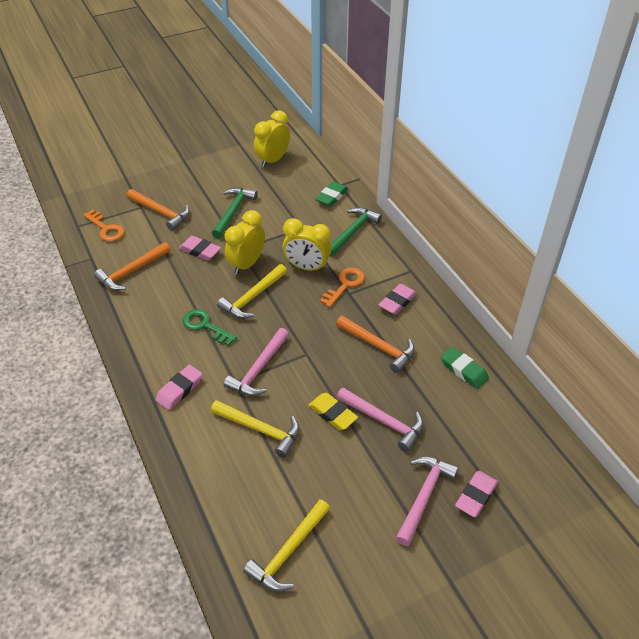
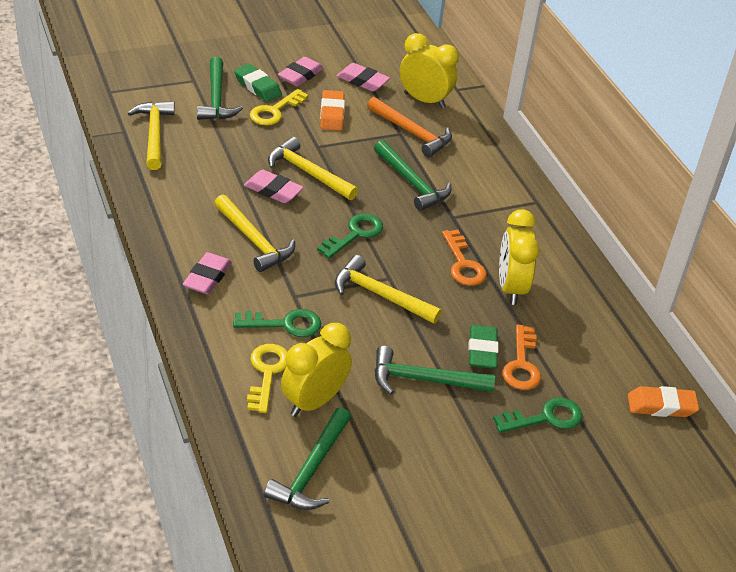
green hammer: 2 -> 4
green key: 1 -> 3
orange eraser: 0 -> 2
orange hammer: 3 -> 1
pink hammer: 3 -> 0
yellow eraser: 1 -> 0
yellow hammer: 3 -> 4
yellow key: 0 -> 2

